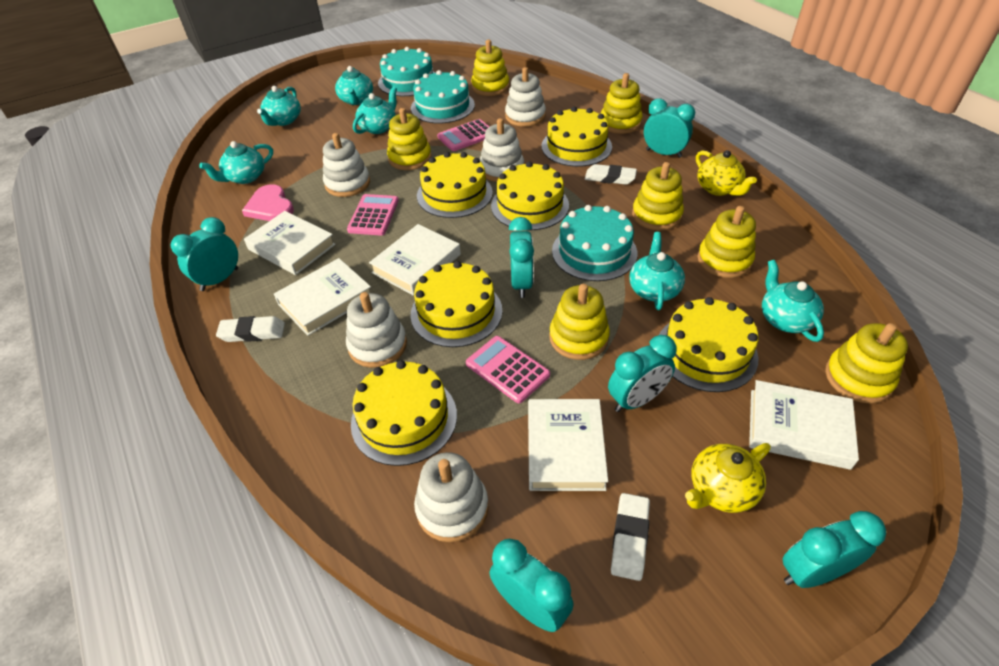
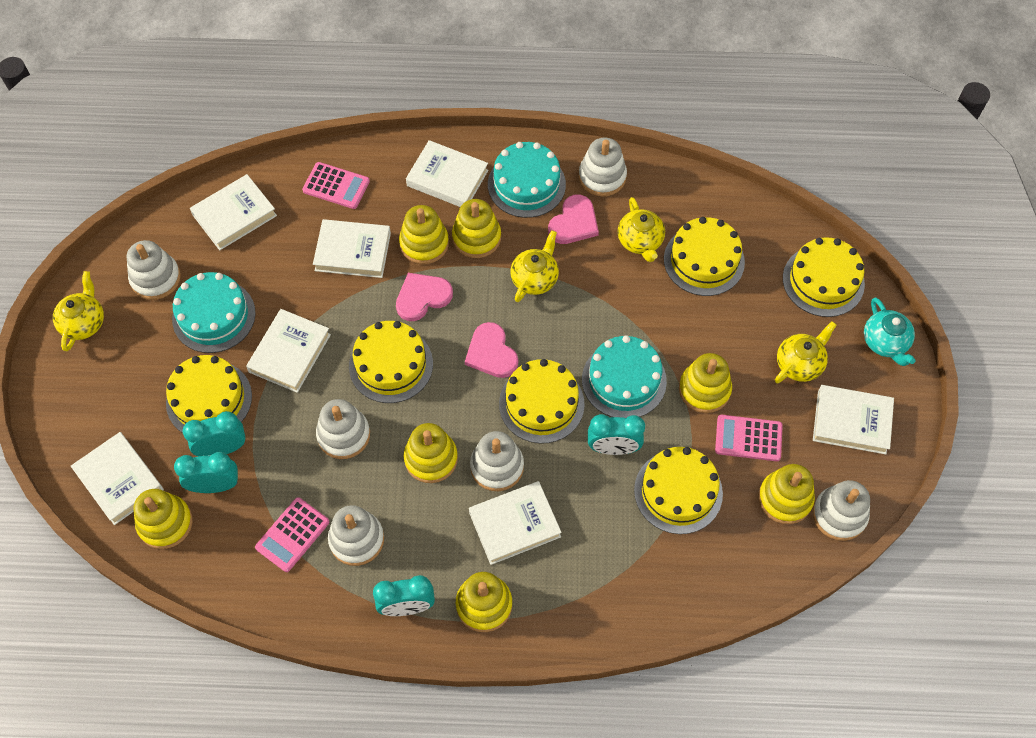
pink heart: 1 -> 3
turquoise clock: 6 -> 4
turquoise teapot: 6 -> 1
white book: 5 -> 7
white eraser: 3 -> 0
white stacking toy: 5 -> 6
yellow teapot: 2 -> 4

